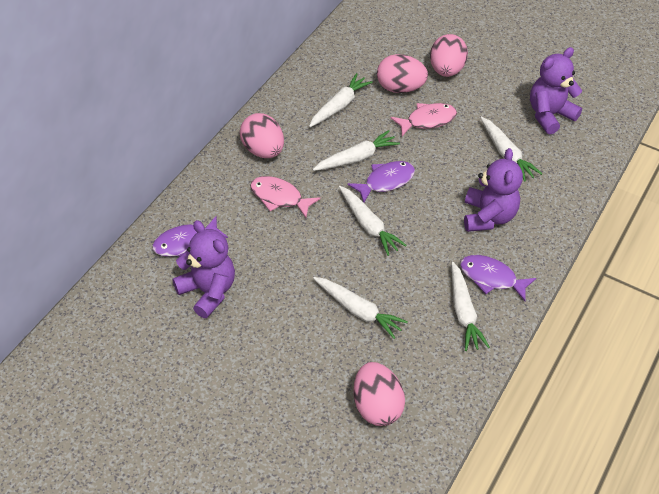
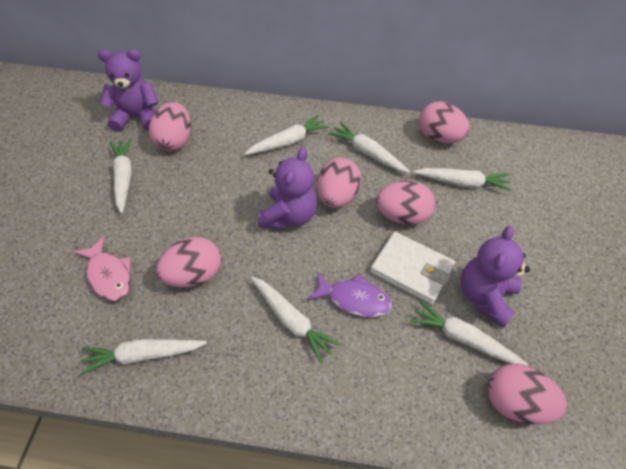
pink egg: 4 -> 6
pink fish: 2 -> 1
purple fish: 3 -> 1
white carrot: 6 -> 7
white wallet: 0 -> 1

